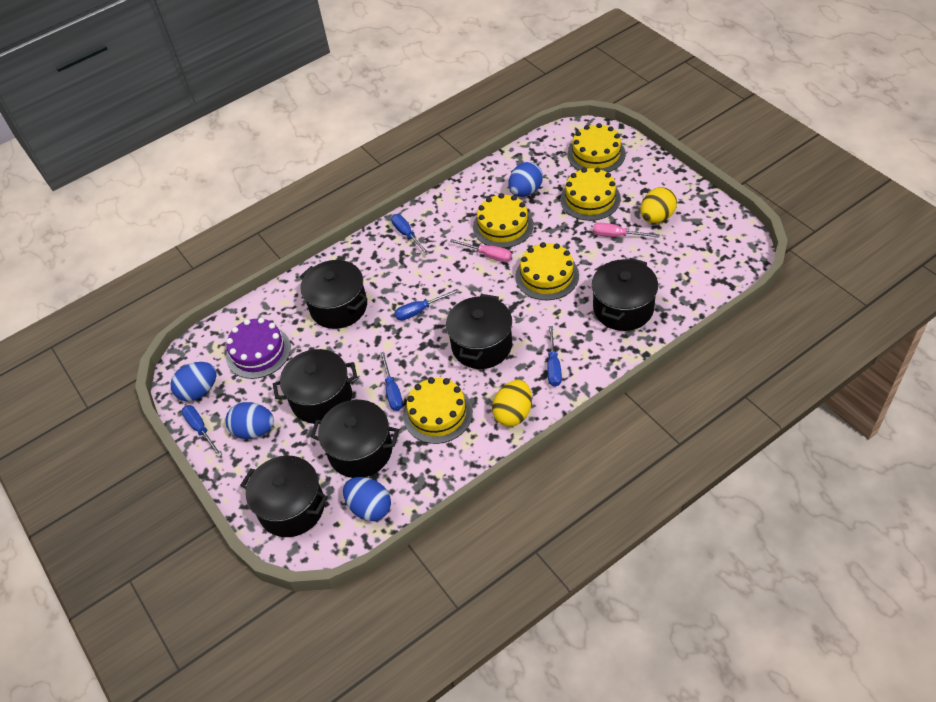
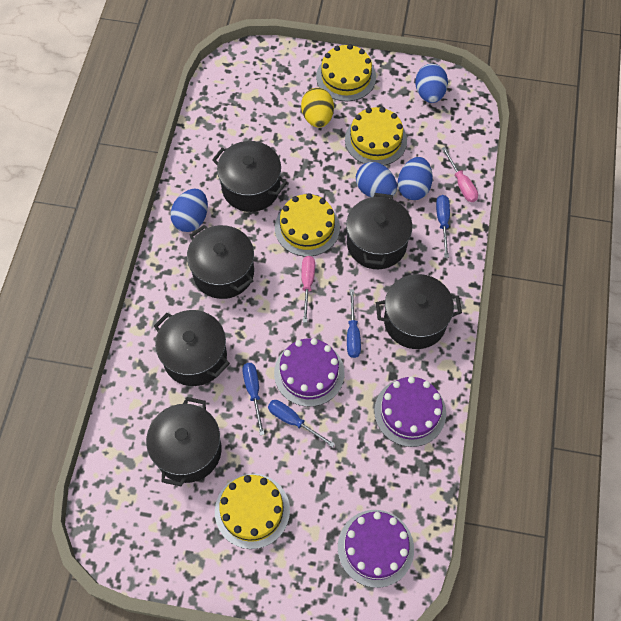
blue screwdriver: 5 -> 4
purple cake: 1 -> 3
yellow cake: 5 -> 4
yellow egg: 2 -> 1

